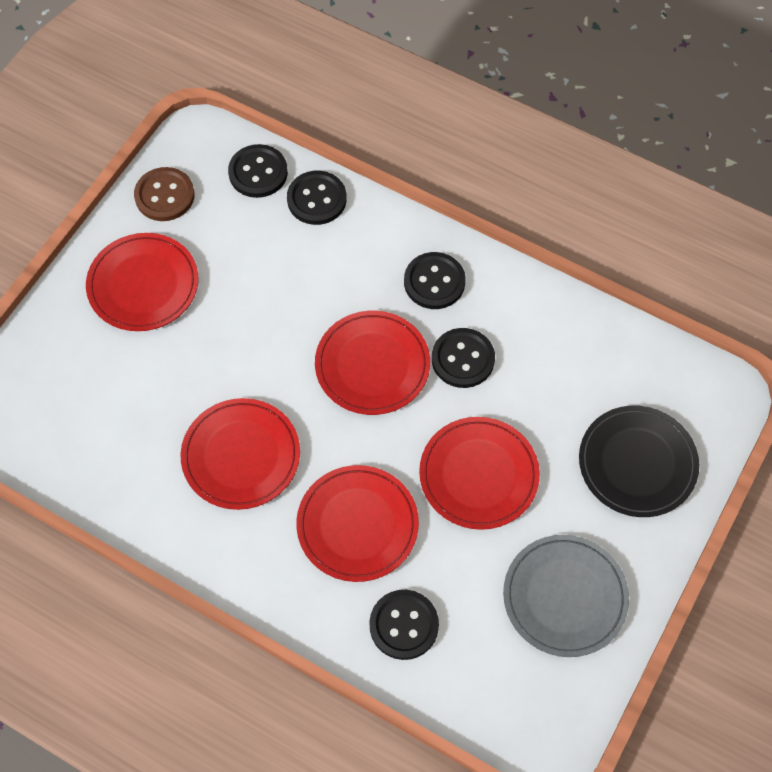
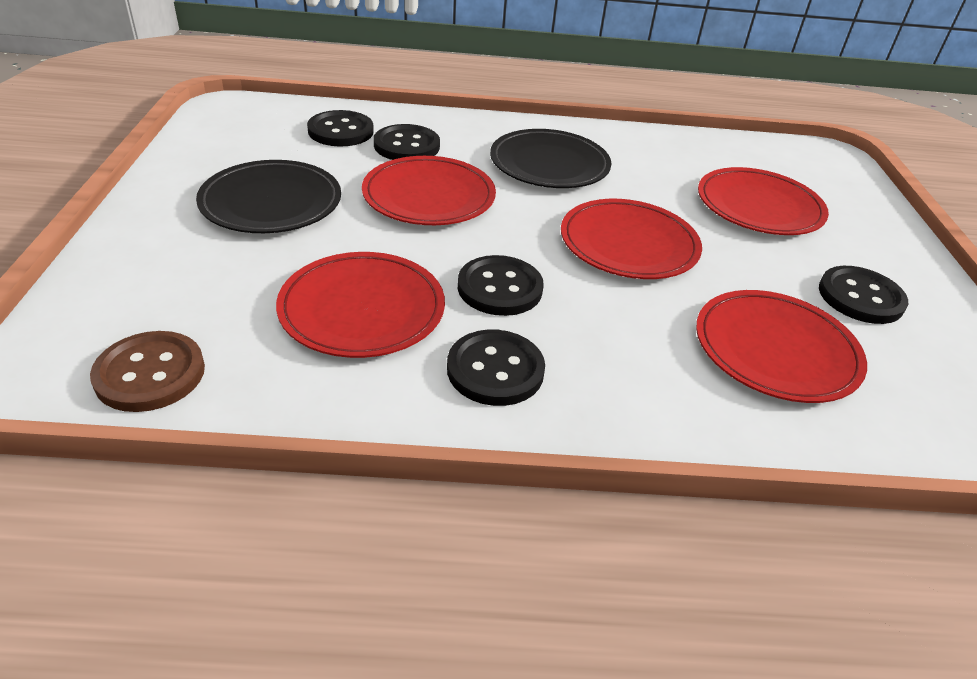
black plate: 1 -> 2
grey plate: 1 -> 0

